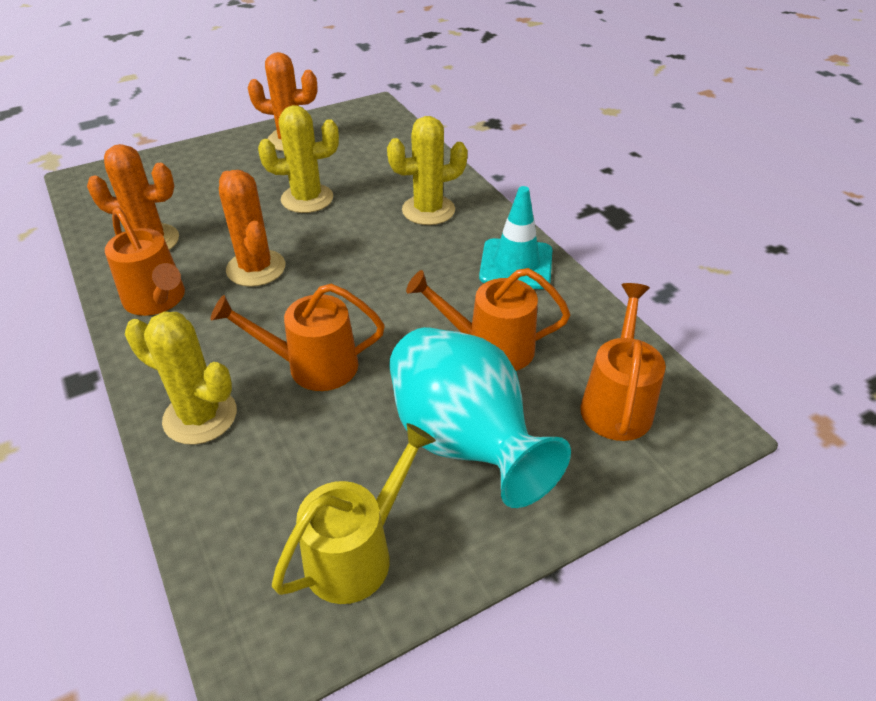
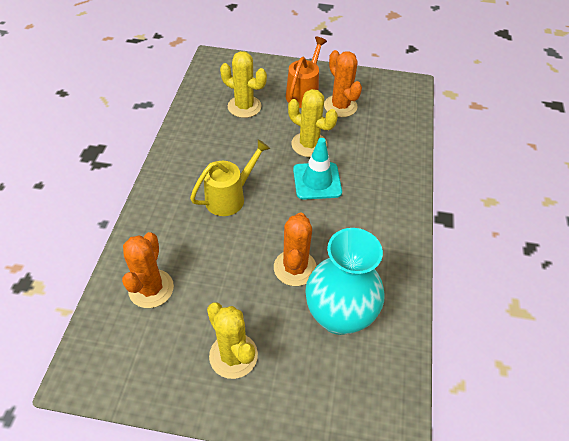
orange watering can: 4 -> 1

